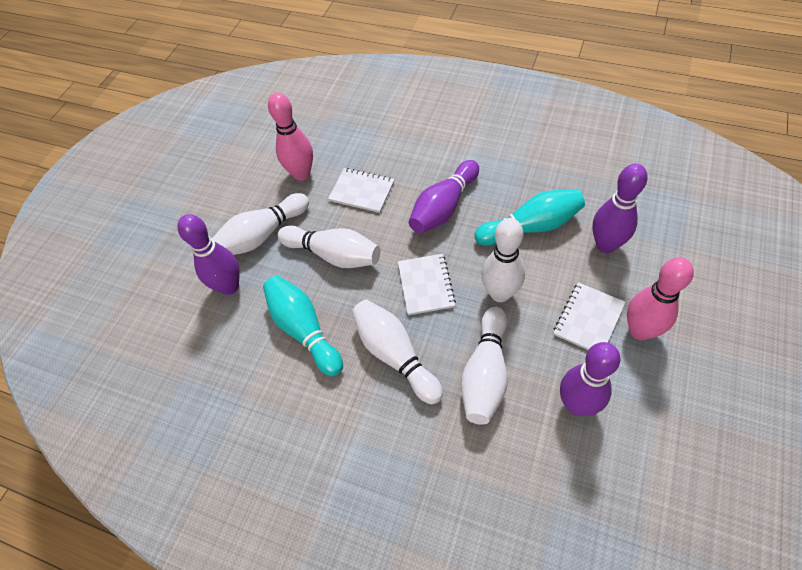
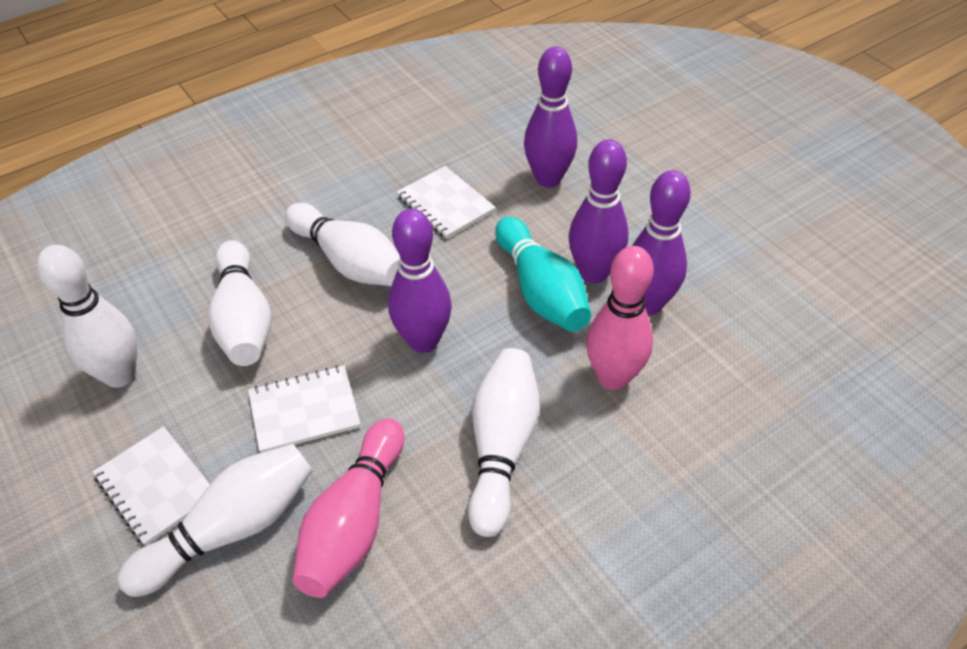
turquoise bowling pin: 2 -> 1

